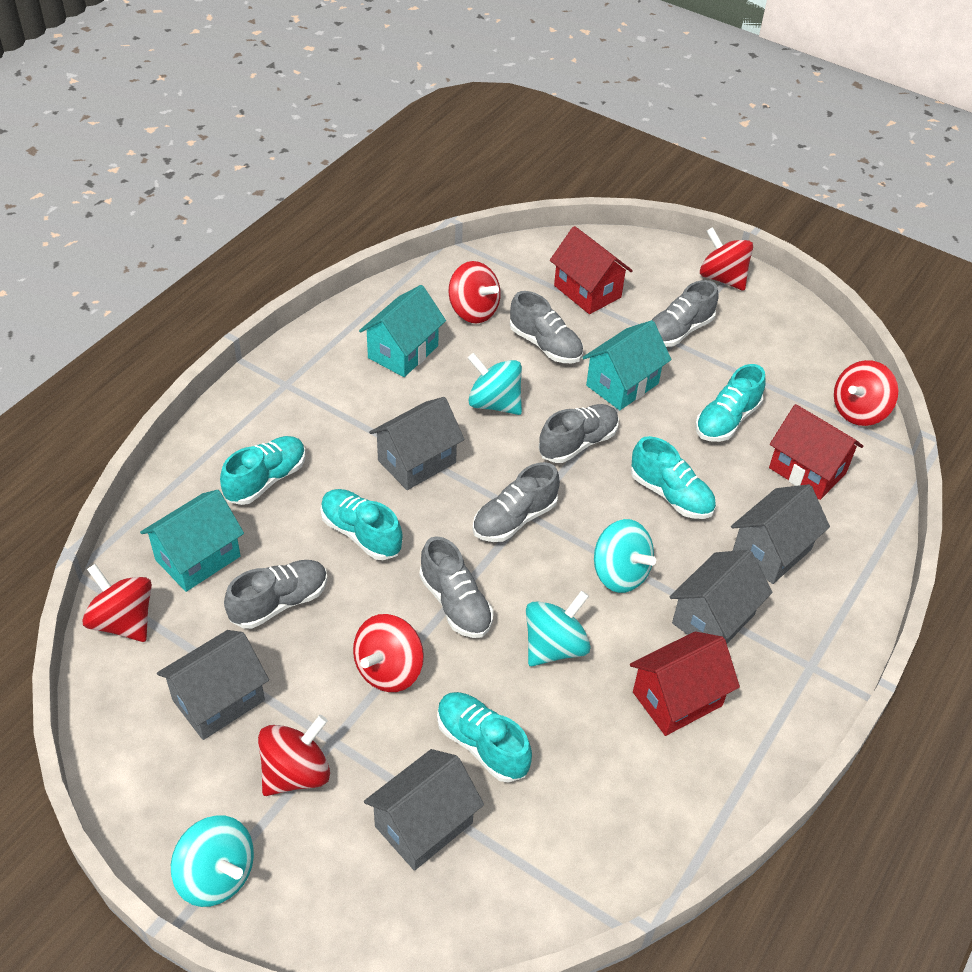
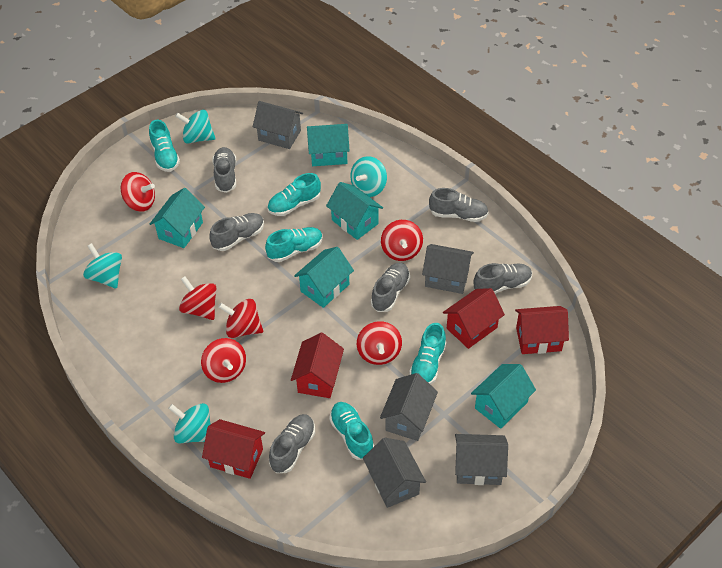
red house: 3 -> 4
turquoise house: 3 -> 5

